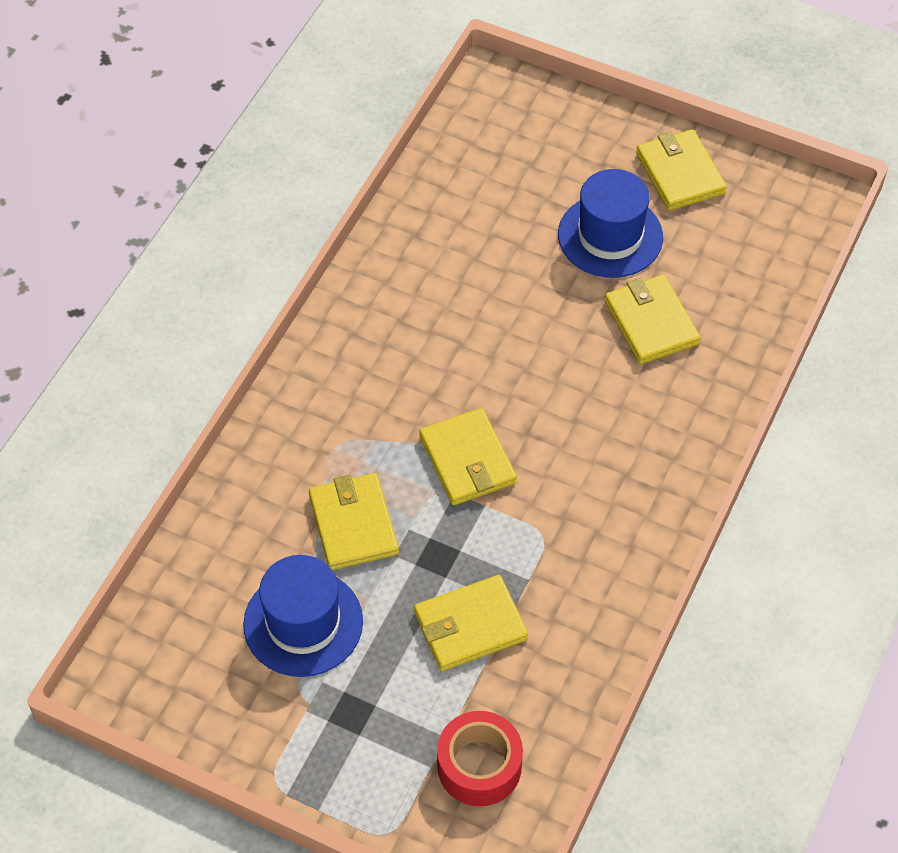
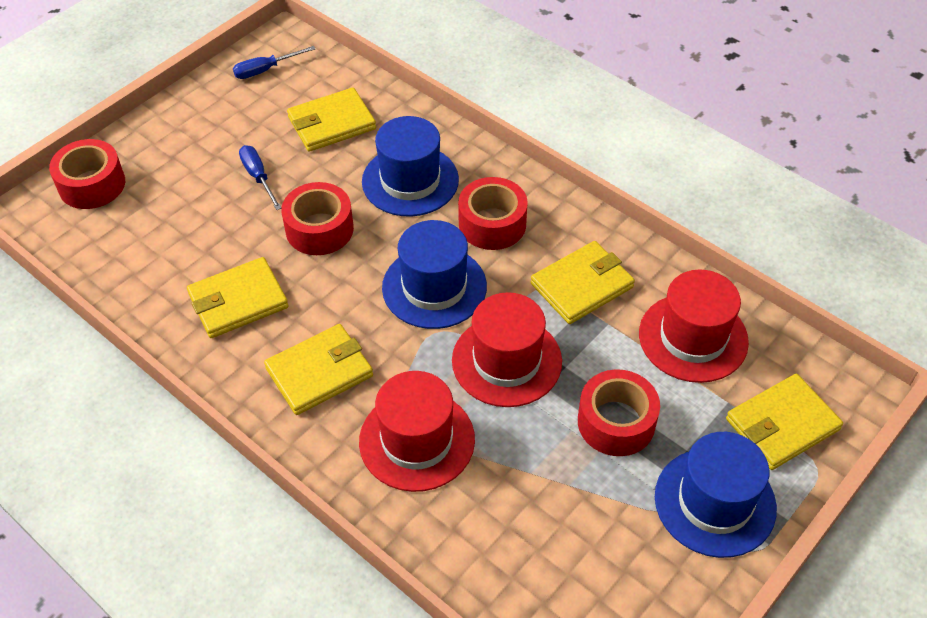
blue hat: 2 -> 3
blue screwdriver: 0 -> 2
red hat: 0 -> 3
red tape: 1 -> 4

